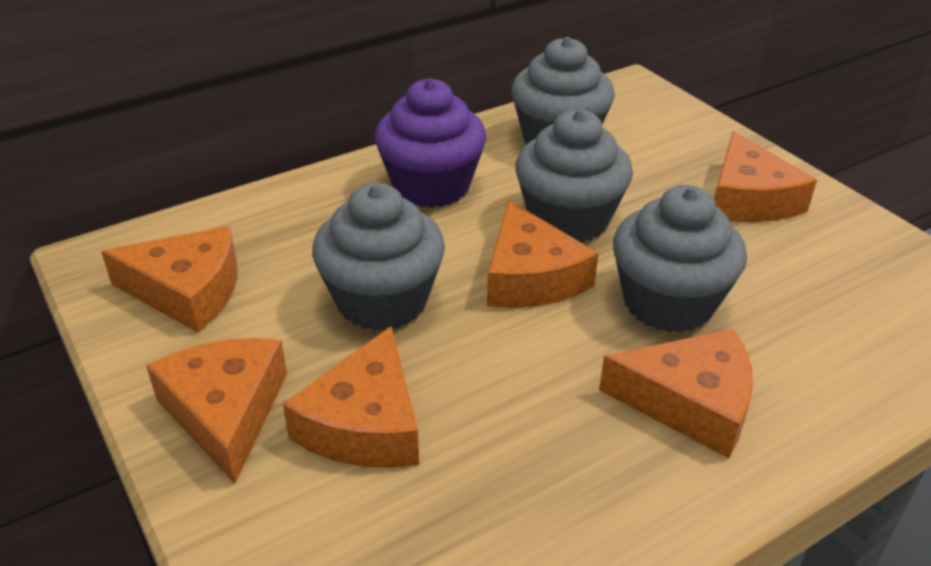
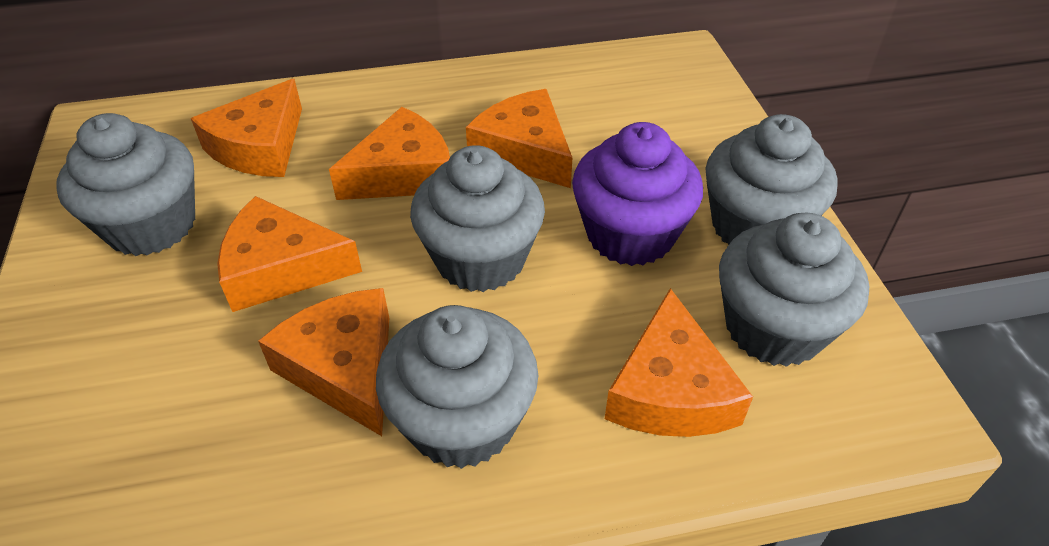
grey cupcake: 4 -> 5

